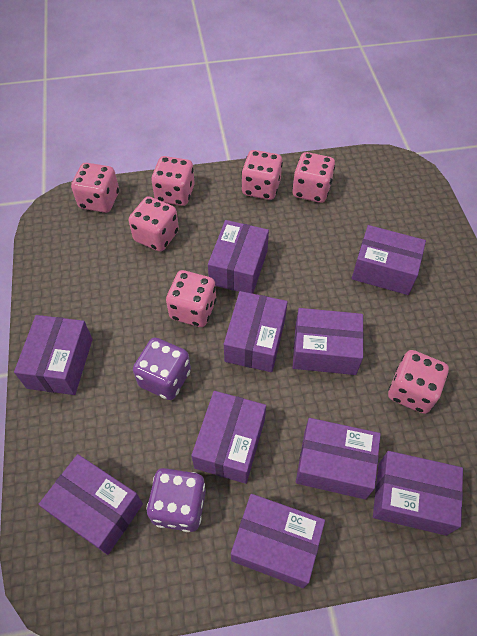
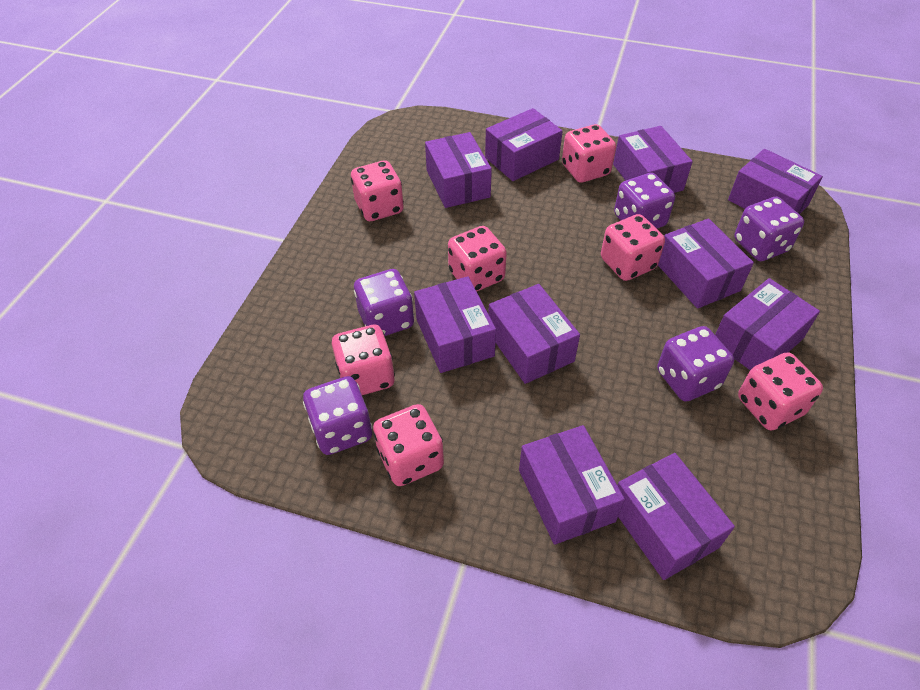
purple dice: 2 -> 5

